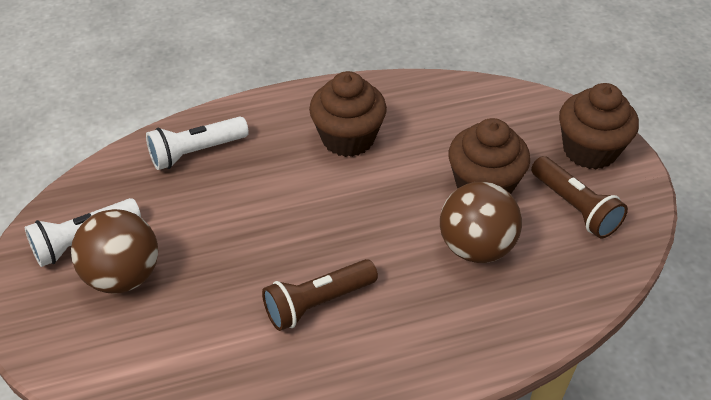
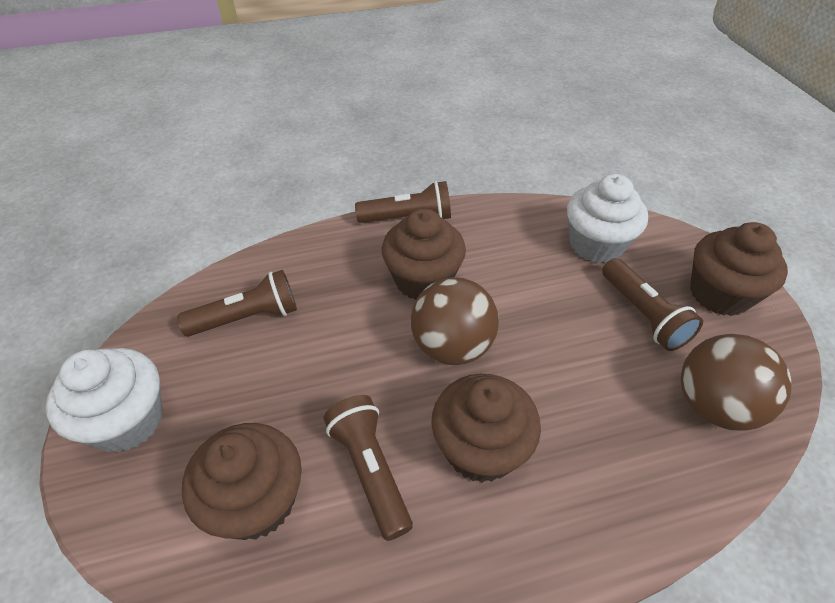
brown cupcake: 3 -> 4
brown flashlight: 2 -> 4
white cupcake: 0 -> 2
white flashlight: 2 -> 0

